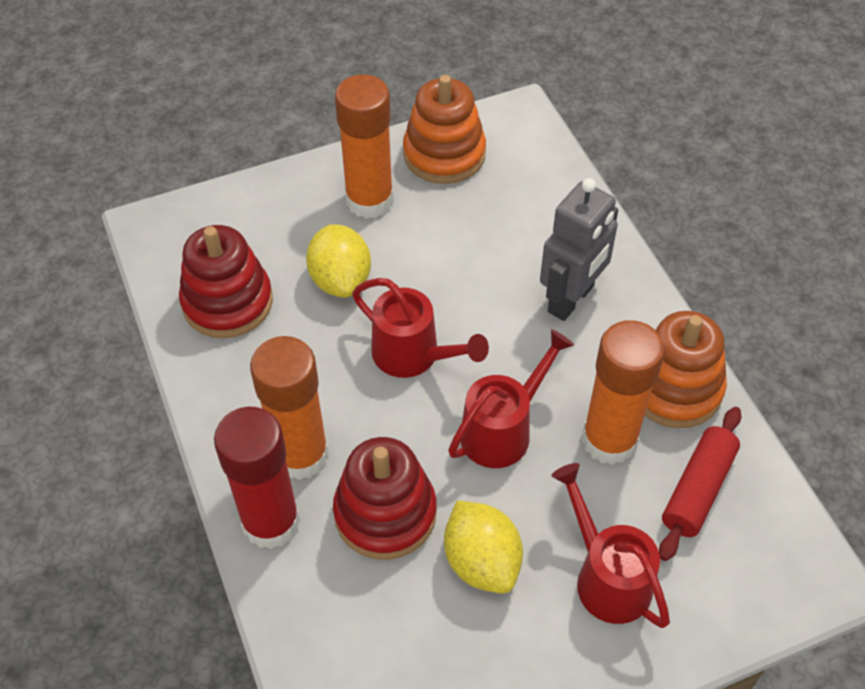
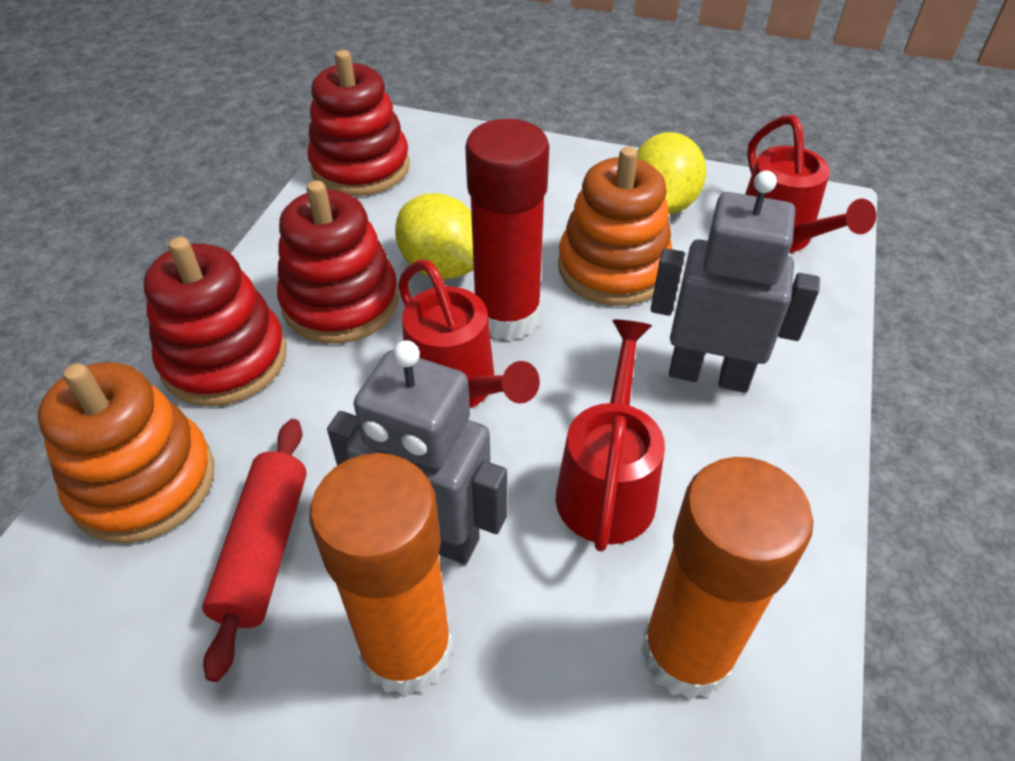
grey robot: 1 -> 2
orange glue stick: 3 -> 2
red stacking toy: 2 -> 3

